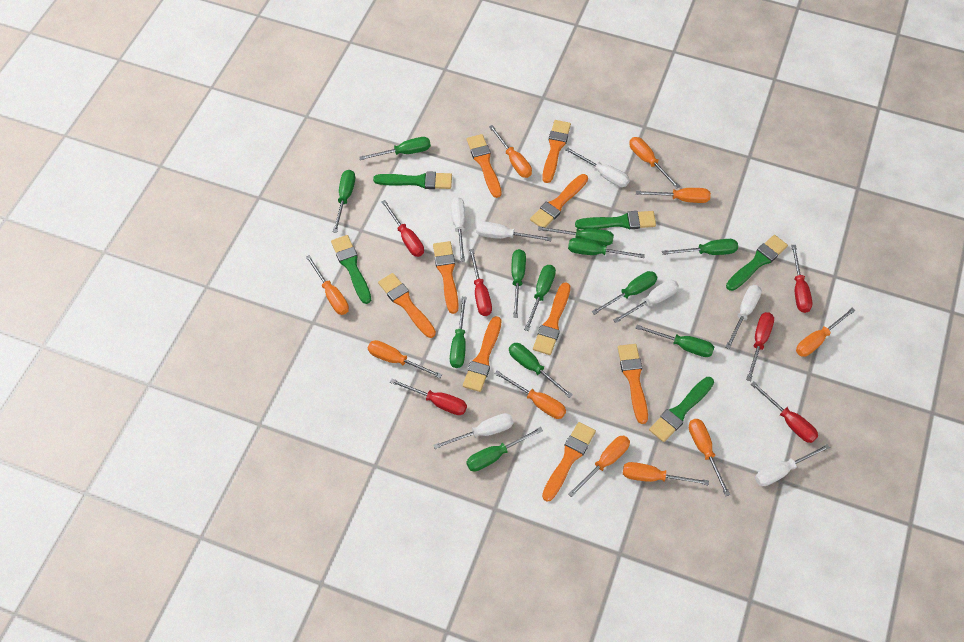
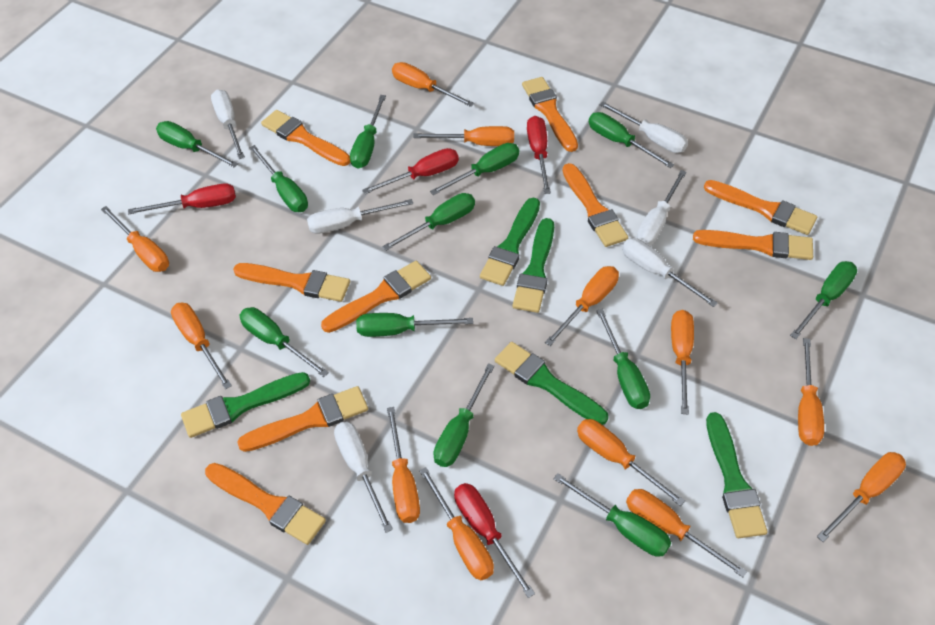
orange screwdriver: 10 -> 12
red screwdriver: 6 -> 4
white screwdriver: 7 -> 6

